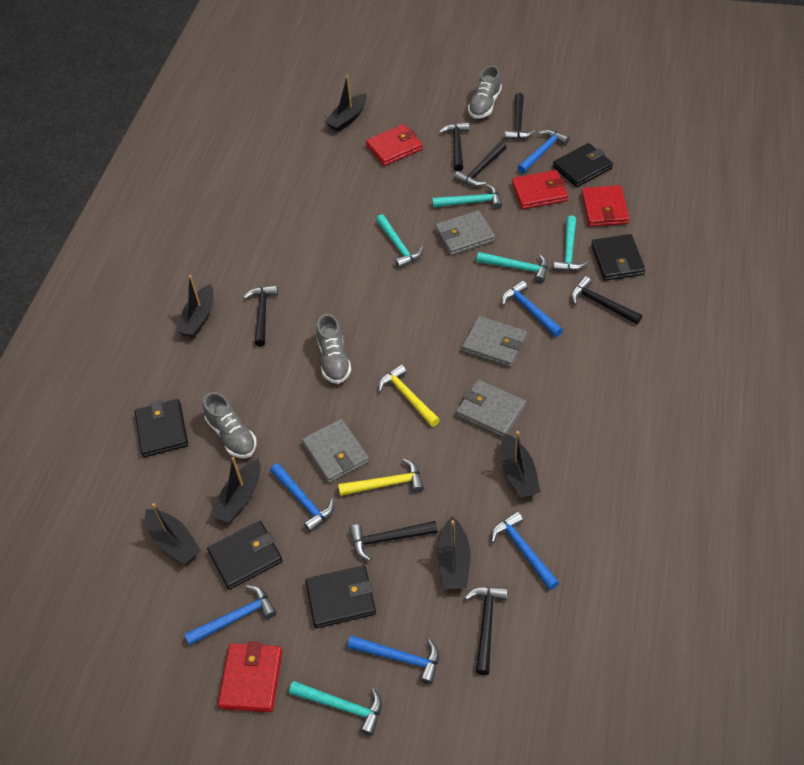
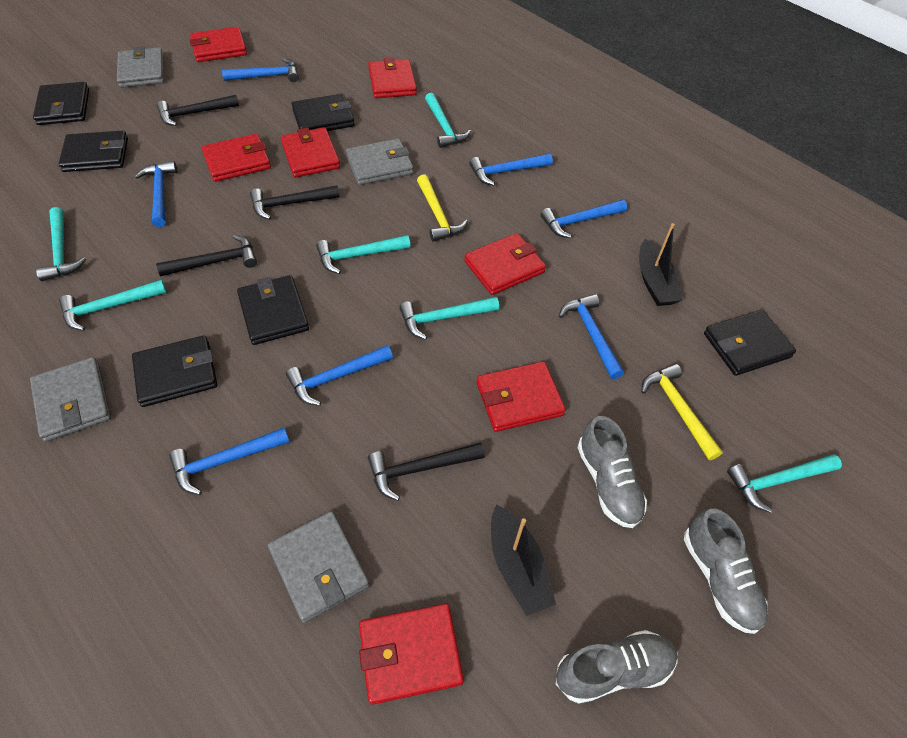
black boat: 6 -> 2
black hammer: 7 -> 4
black wallet: 5 -> 6
blue hammer: 6 -> 7
red wallet: 4 -> 7
turquoise hammer: 5 -> 6

